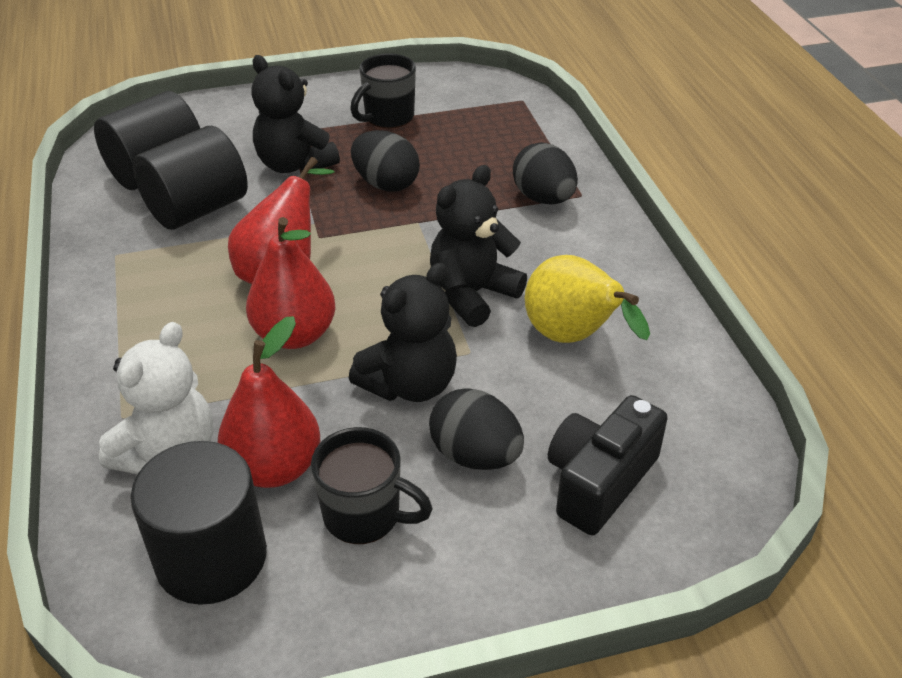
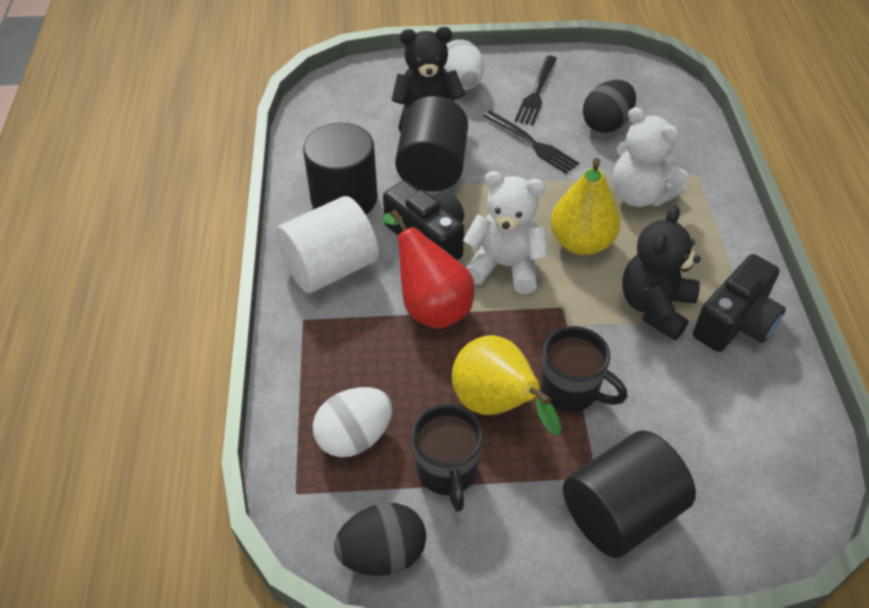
black camera: 1 -> 2
black egg: 3 -> 2
black fork: 0 -> 2
black teddy bear: 3 -> 2
red pear: 3 -> 1
white cylinder: 0 -> 1
white egg: 0 -> 2
white teddy bear: 1 -> 2
yellow pear: 1 -> 2

